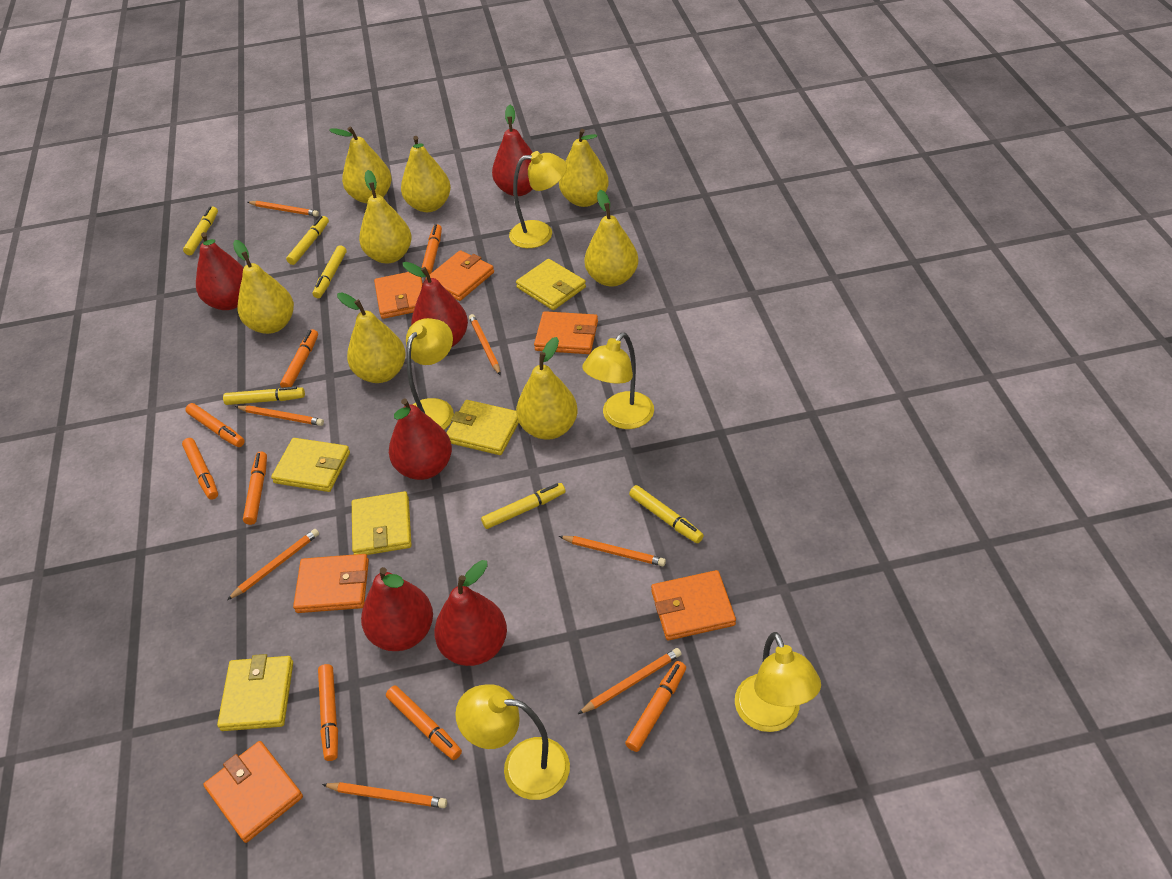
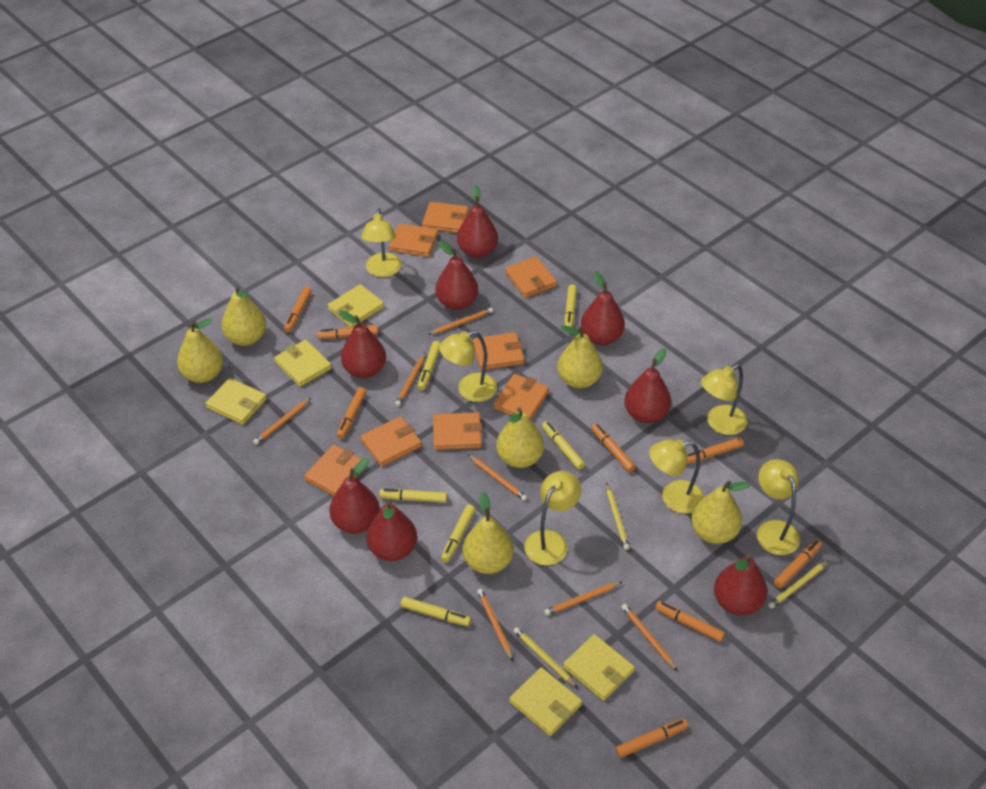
orange wallet: 6 -> 8
red pear: 6 -> 8
yellow lamp: 5 -> 6
yellow pear: 8 -> 6
yellow pencil: 0 -> 3

